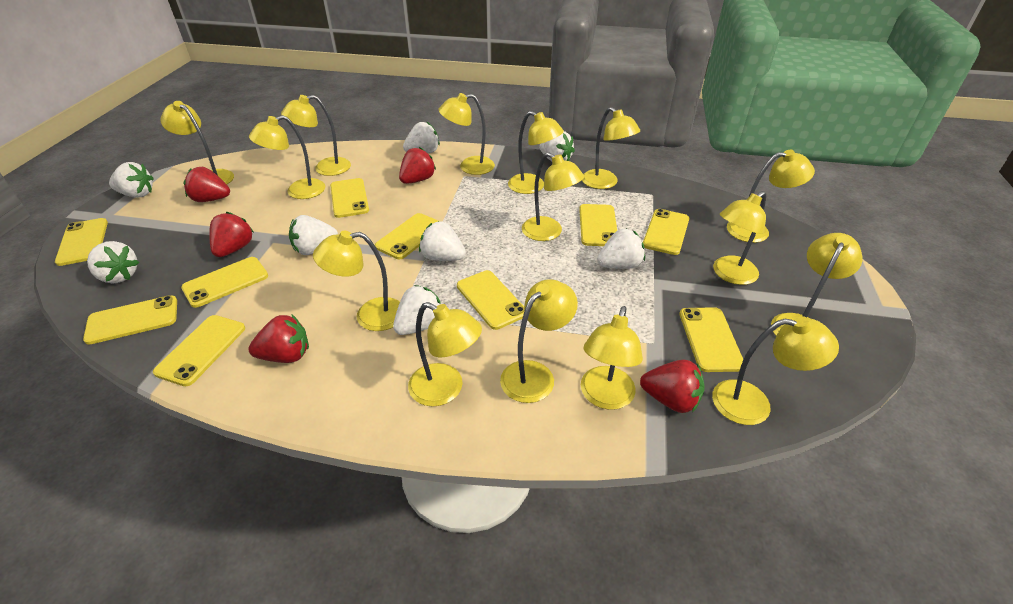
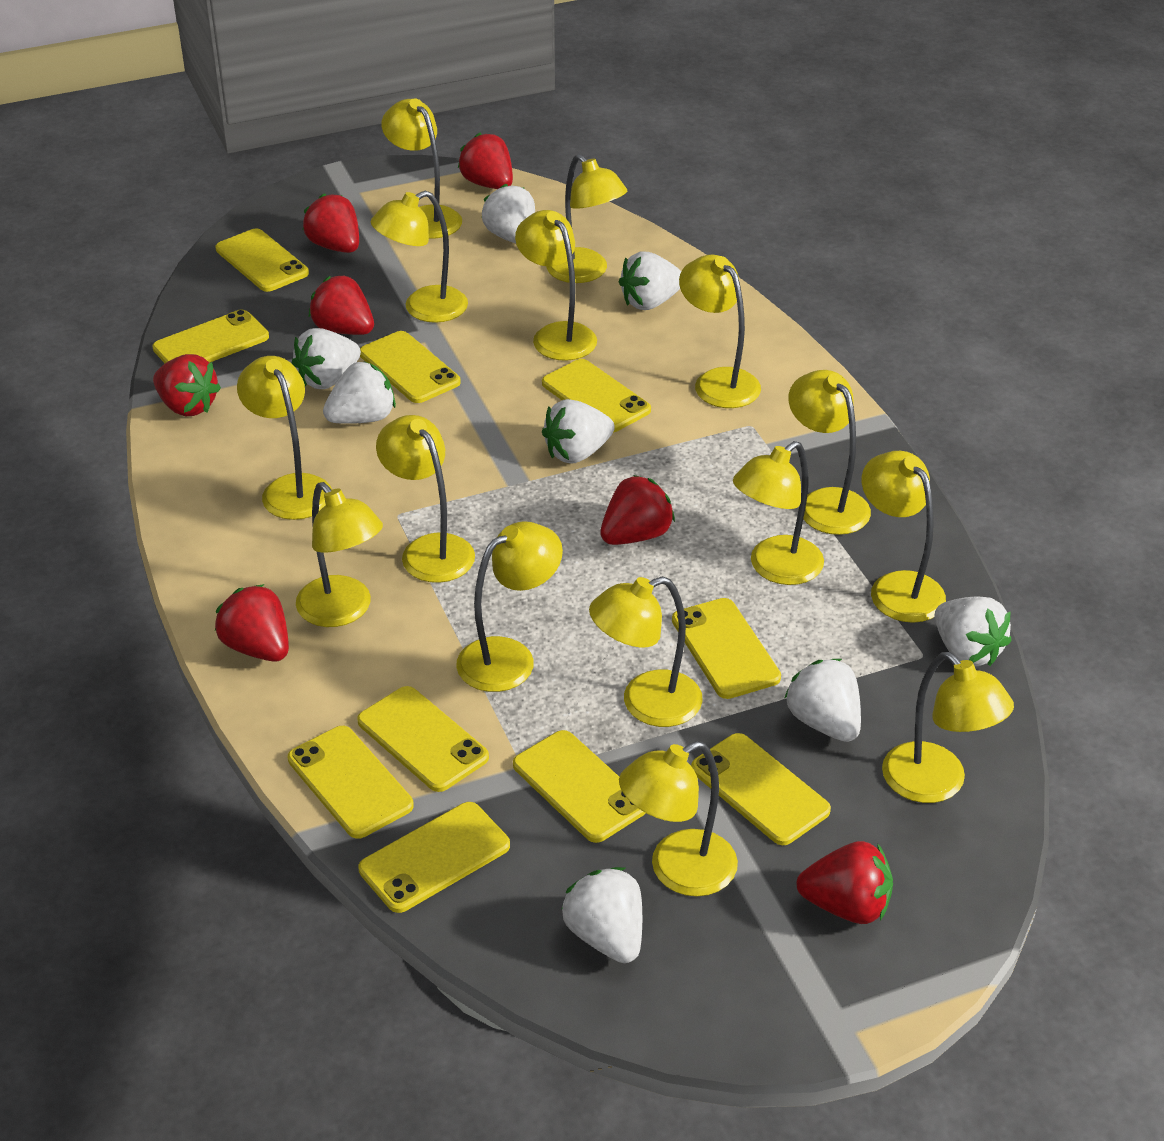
red strawberry: 5 -> 7

